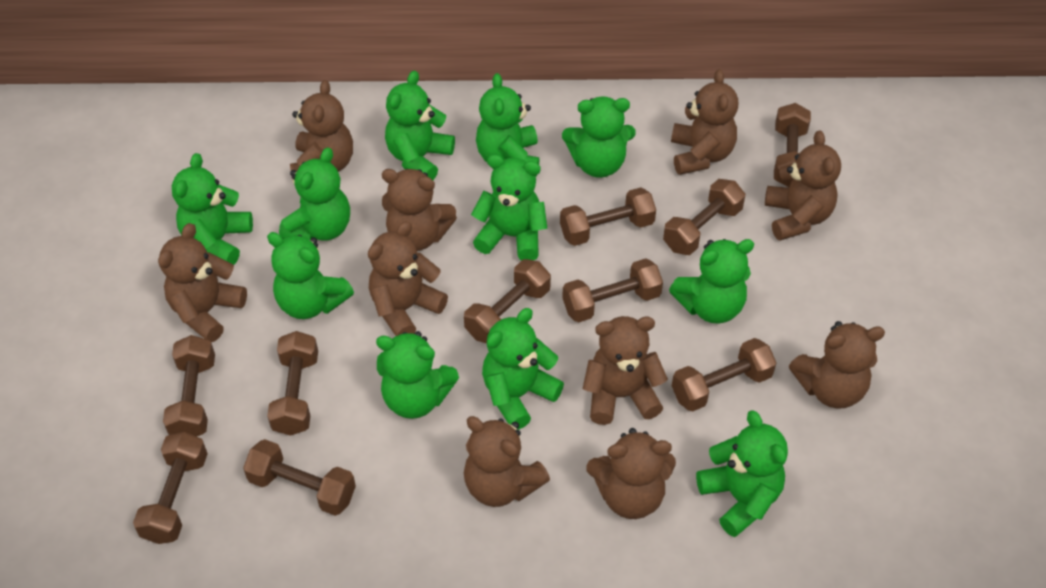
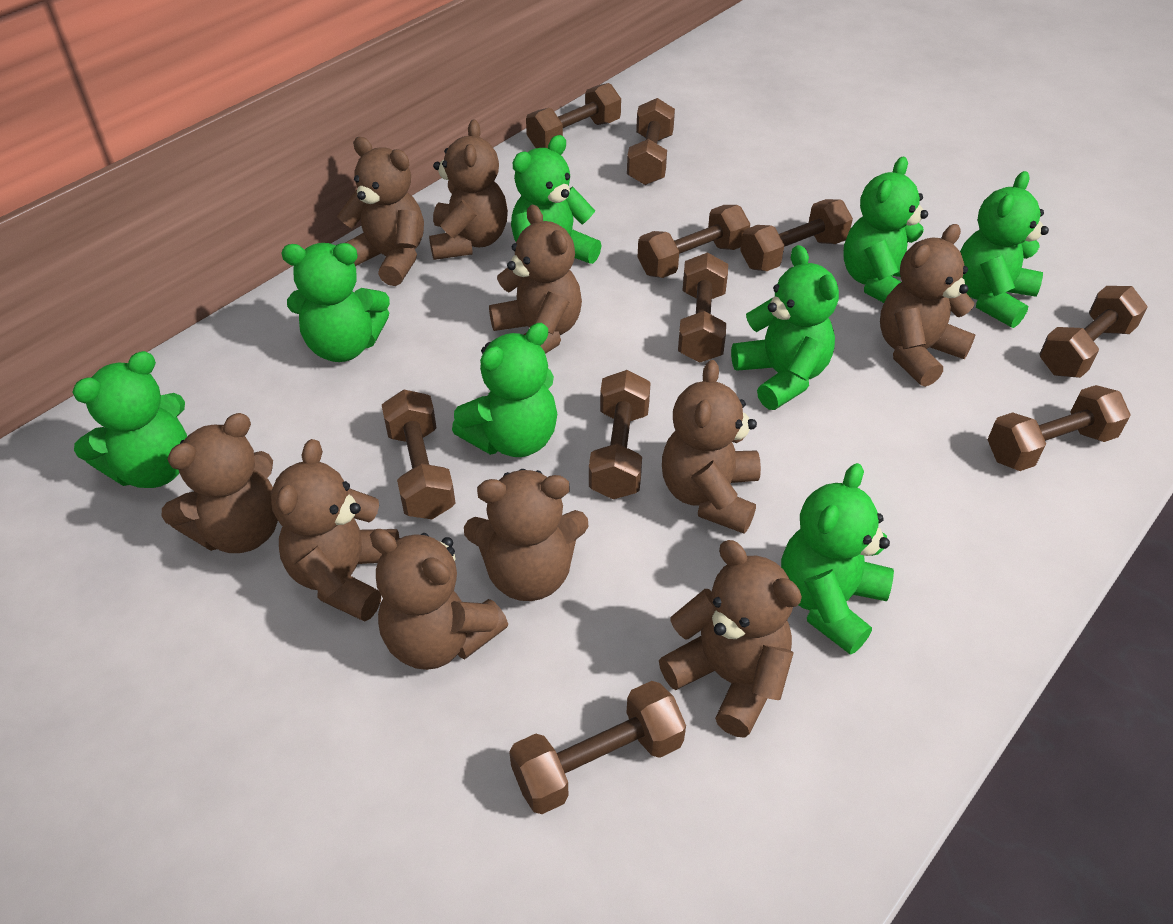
green teddy bear: 11 -> 8

